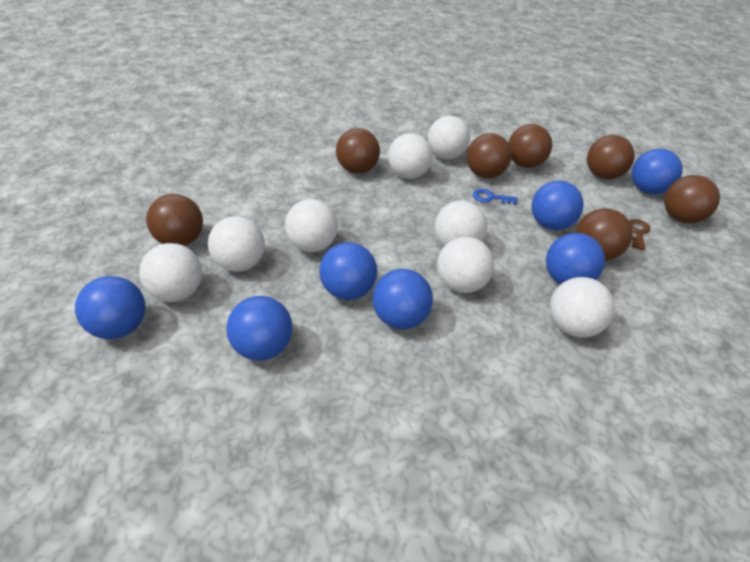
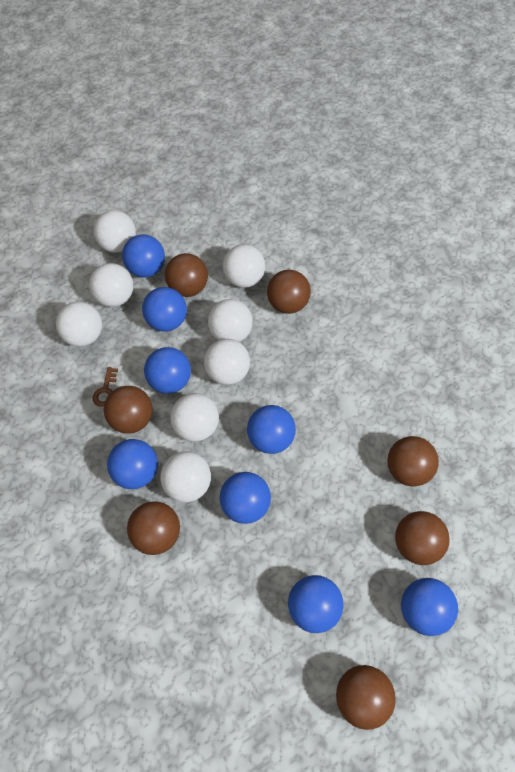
blue ball: 7 -> 8
blue key: 1 -> 0

